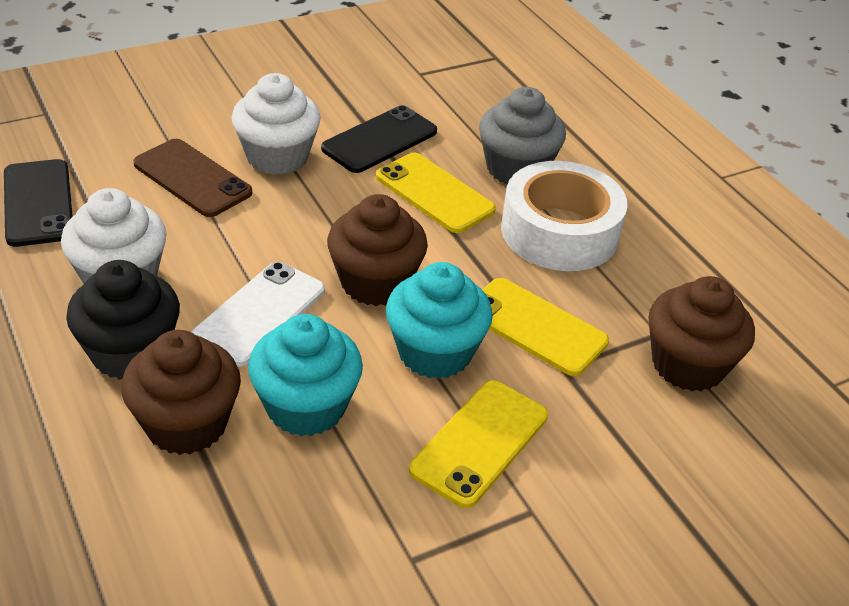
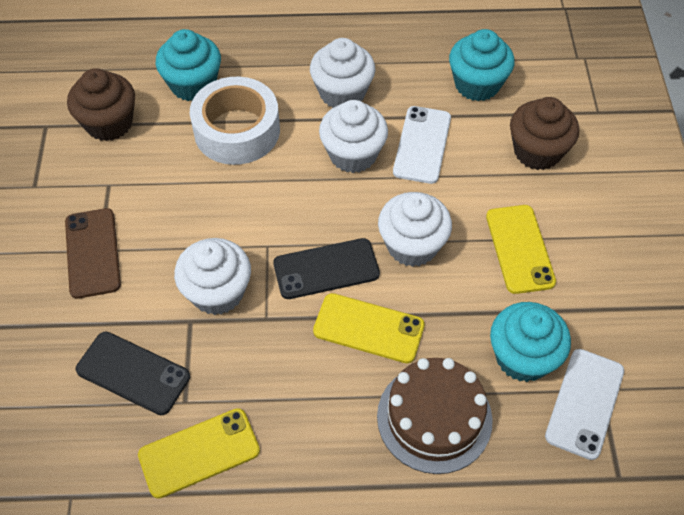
black cupcake: 1 -> 0
brown cake: 0 -> 1
brown cupcake: 3 -> 2
grey cupcake: 1 -> 0
turquoise cupcake: 2 -> 3
white cupcake: 2 -> 4
white phone: 1 -> 2

